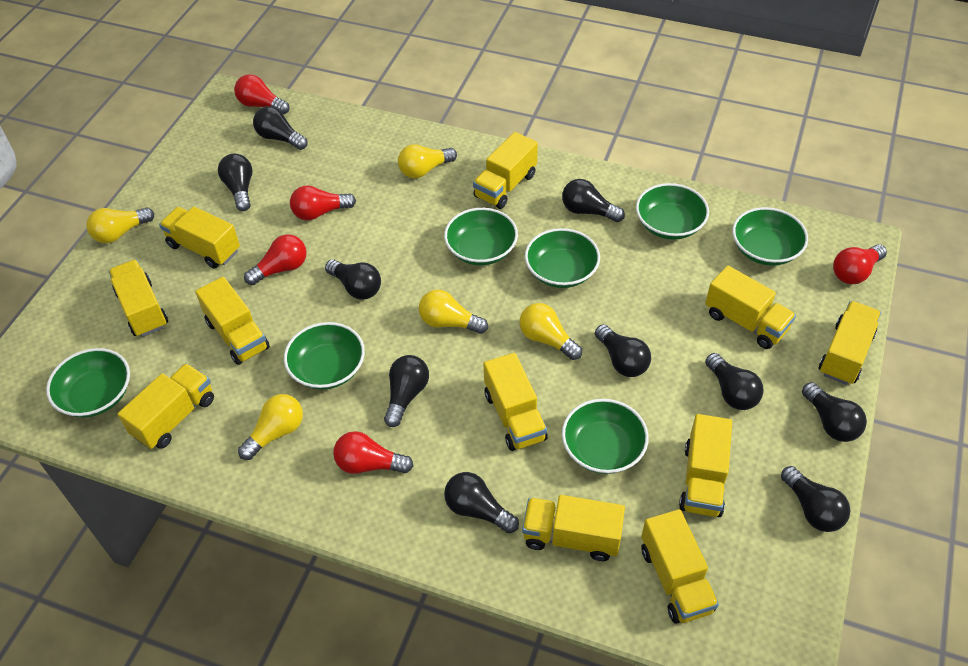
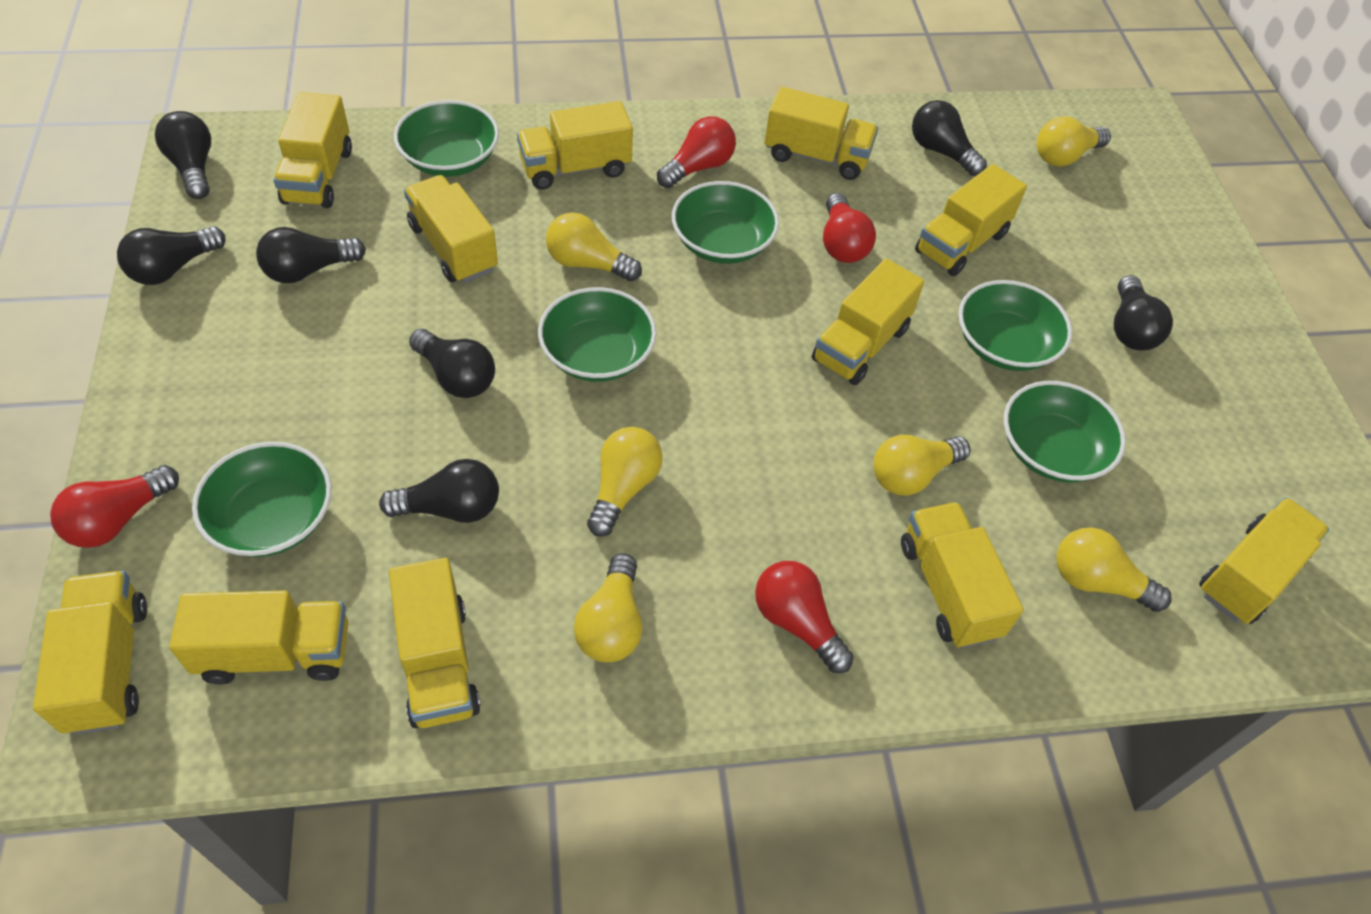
black light bulb: 10 -> 7
green bowl: 7 -> 6
red light bulb: 5 -> 4
yellow light bulb: 5 -> 6

